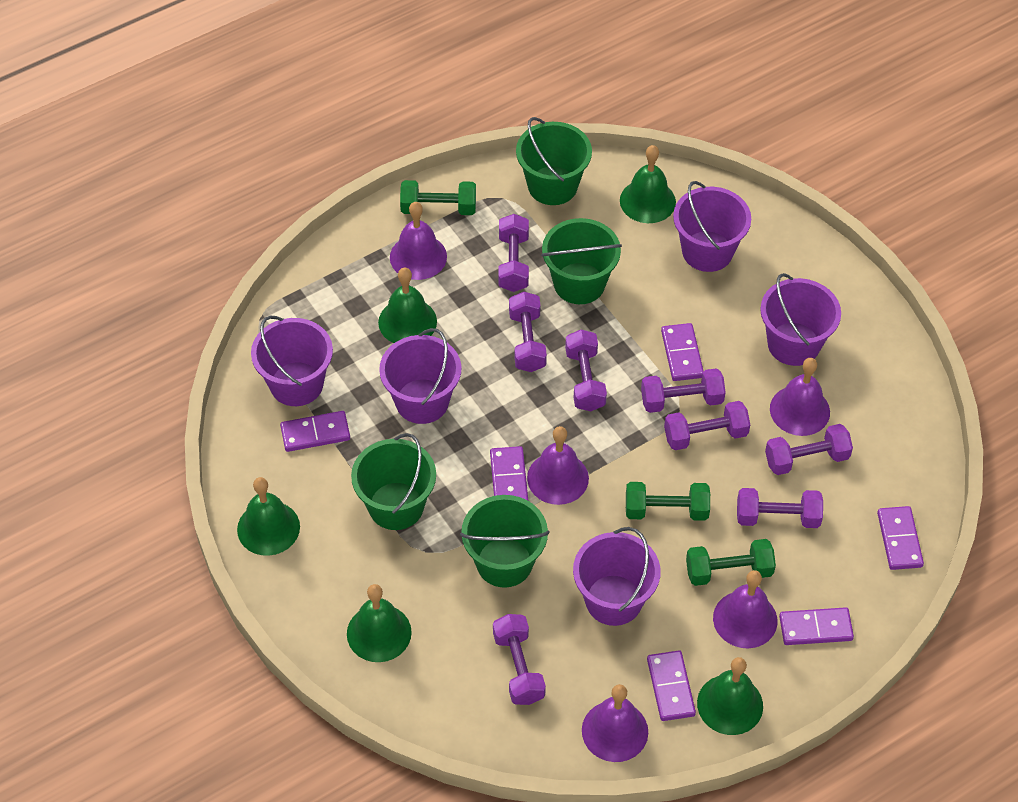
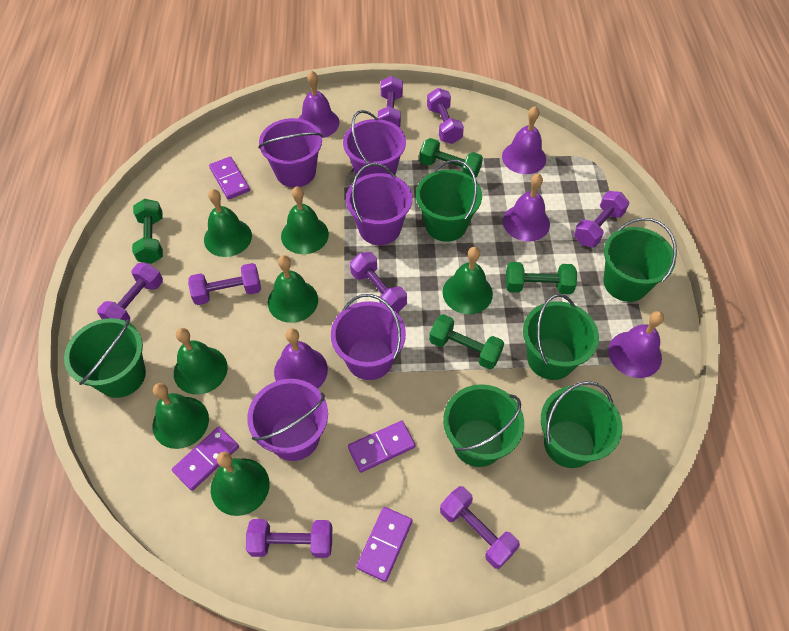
green bell: 5 -> 7
green bucket: 4 -> 6
green dumbbell: 3 -> 4
purple domino: 6 -> 4

